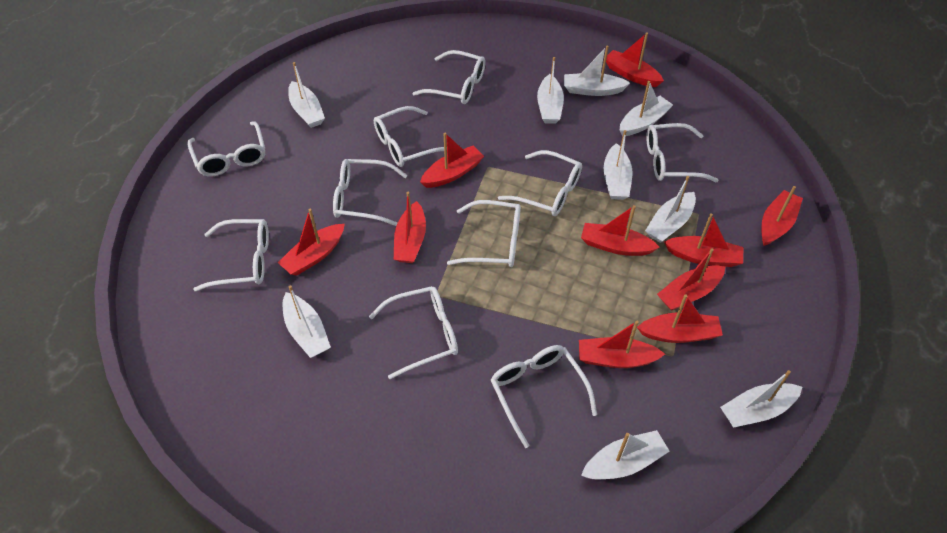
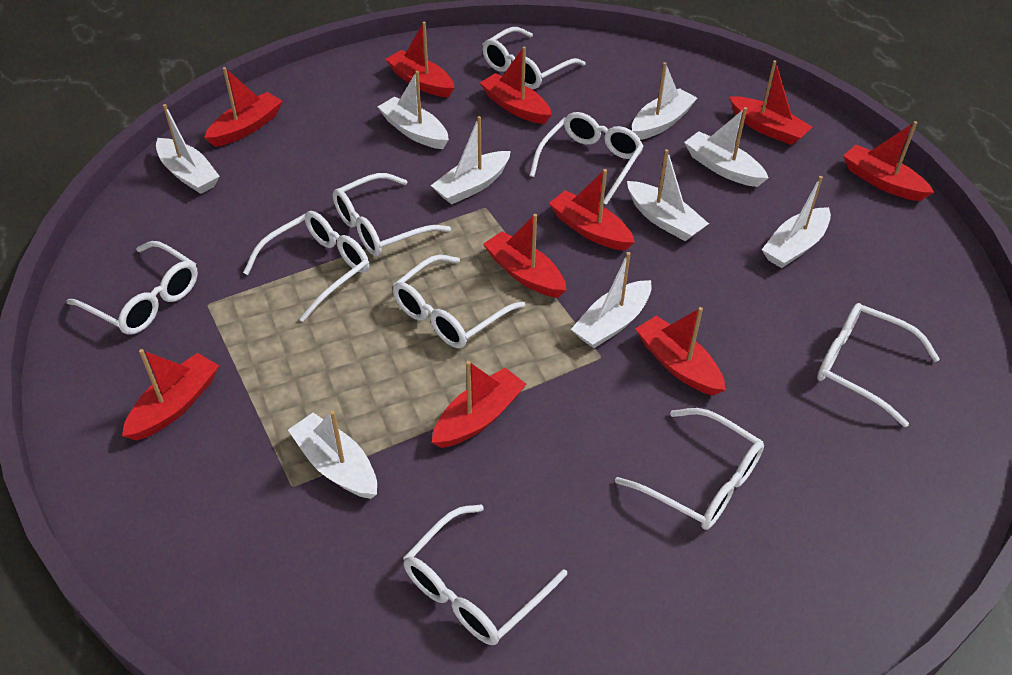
white glasses: 10 -> 9

